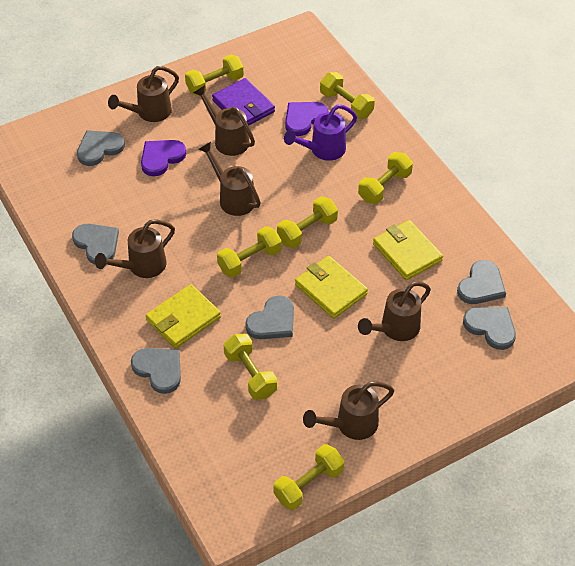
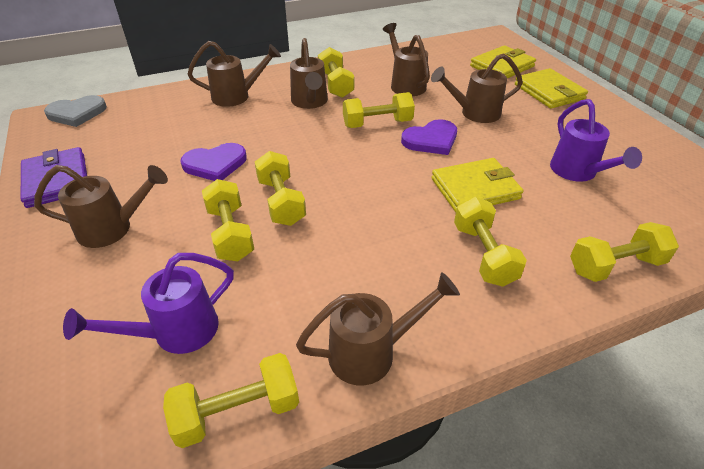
grey heart: 6 -> 1
purple watering can: 1 -> 2

